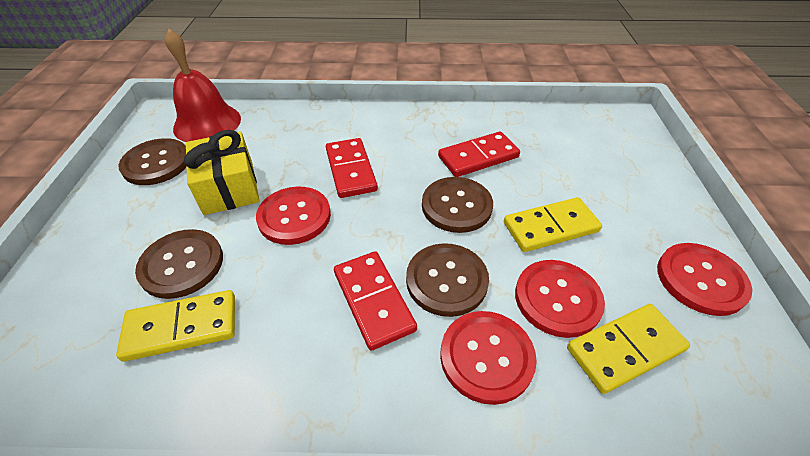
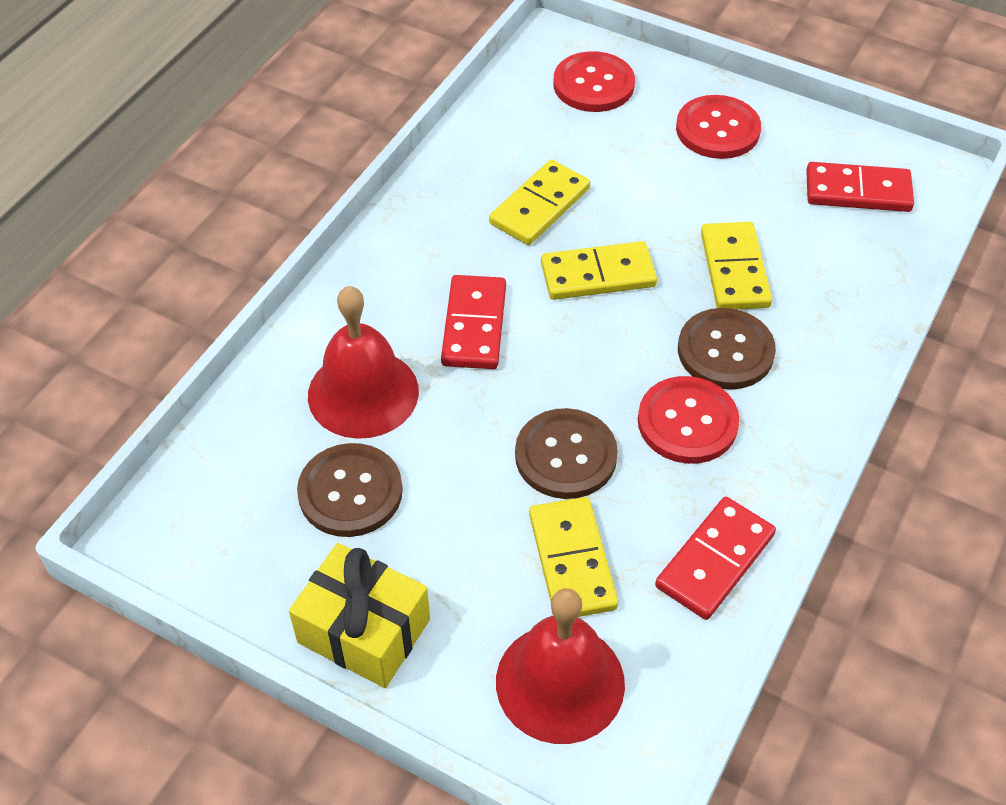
brown button: 4 -> 3
red bell: 1 -> 2
red button: 4 -> 3
yellow domino: 3 -> 4

